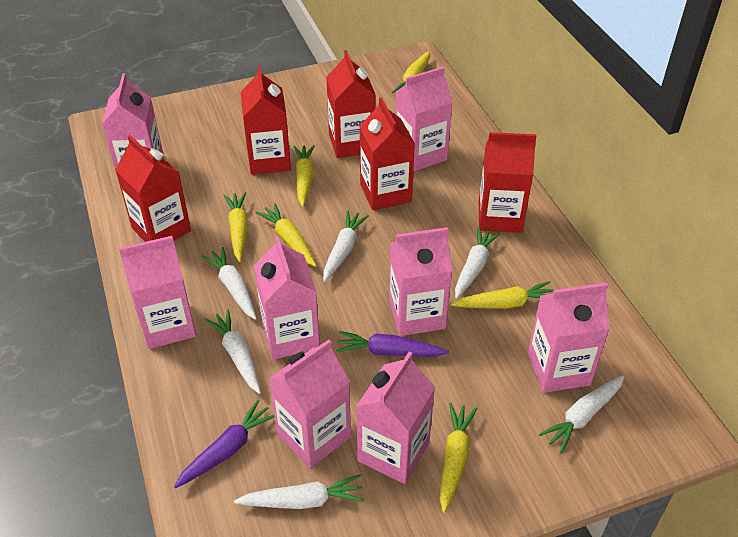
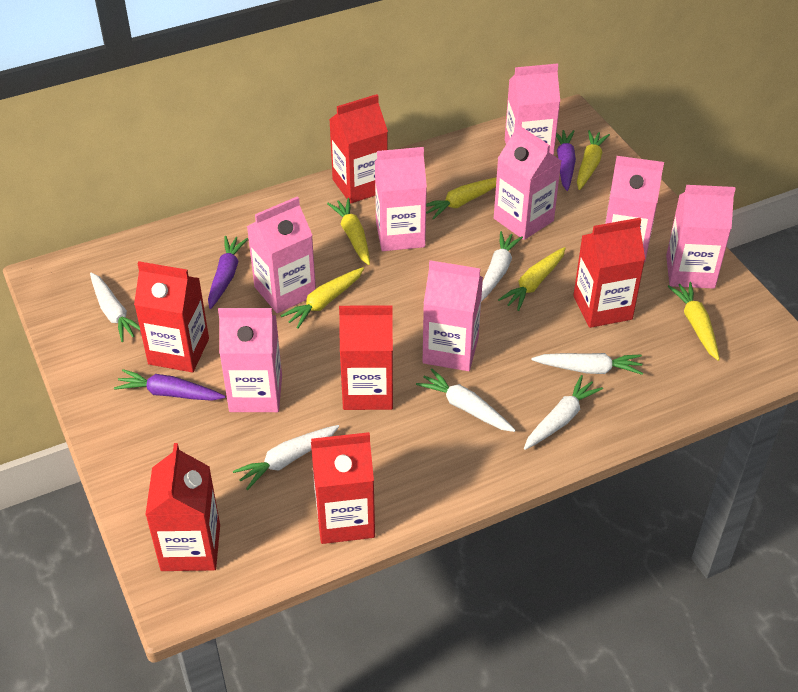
purple carrot: 2 -> 3
red carton: 5 -> 6

